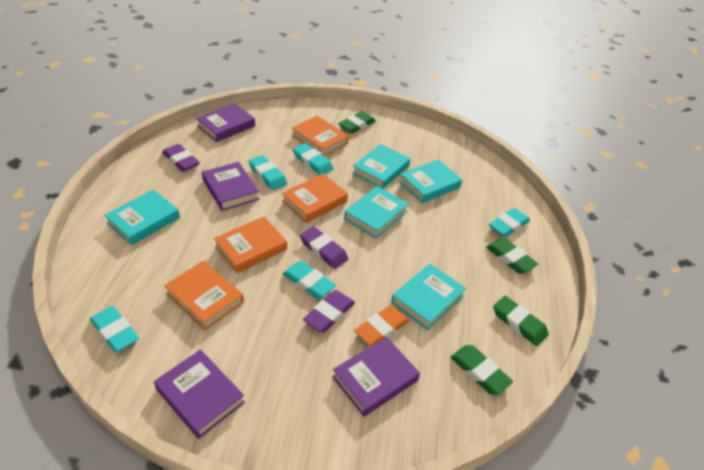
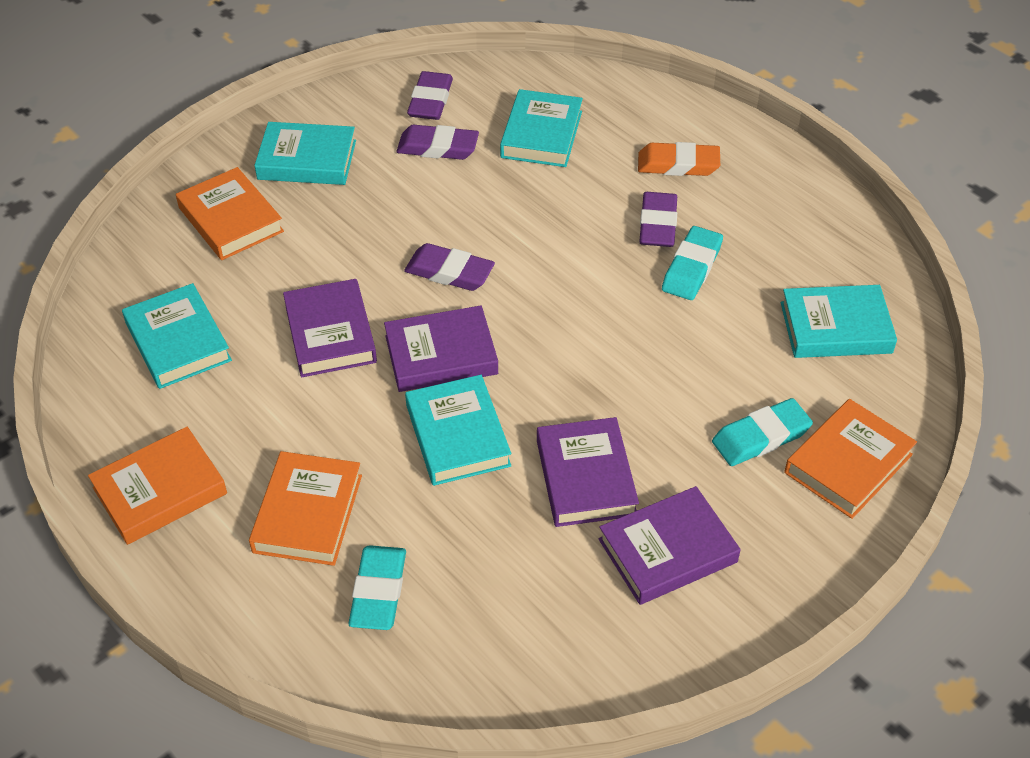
green eraser: 4 -> 0
purple eraser: 3 -> 4
turquoise eraser: 5 -> 3

